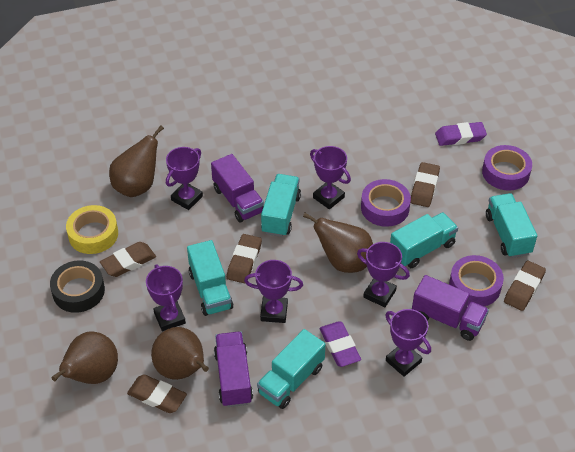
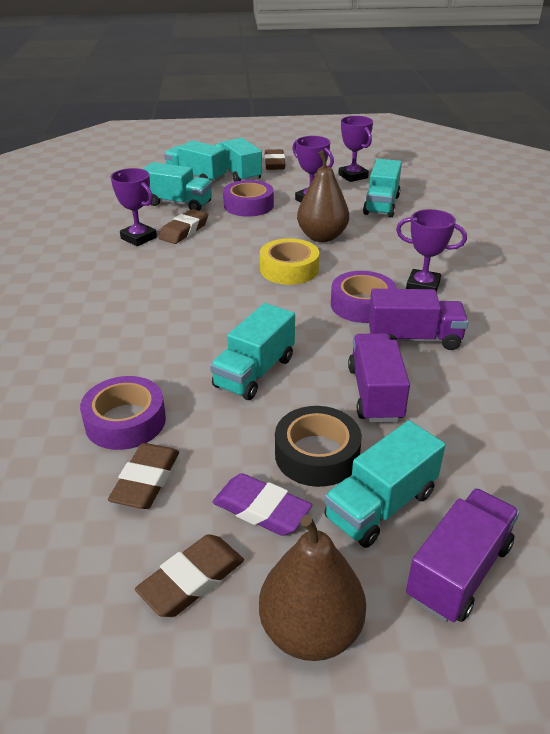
brown eraser: 5 -> 4
brown pear: 4 -> 2
purple eraser: 2 -> 1
purple trophy: 6 -> 4
turquoise truck: 5 -> 6

